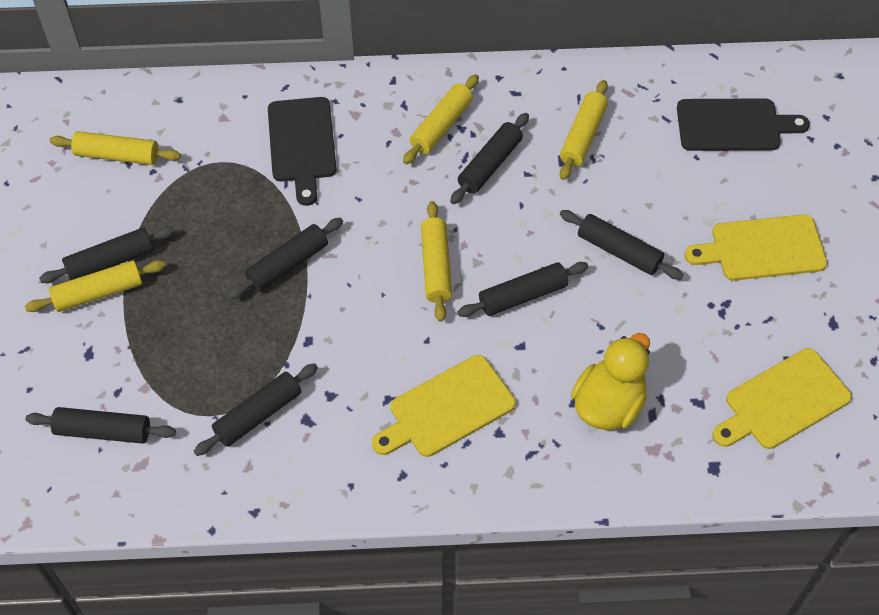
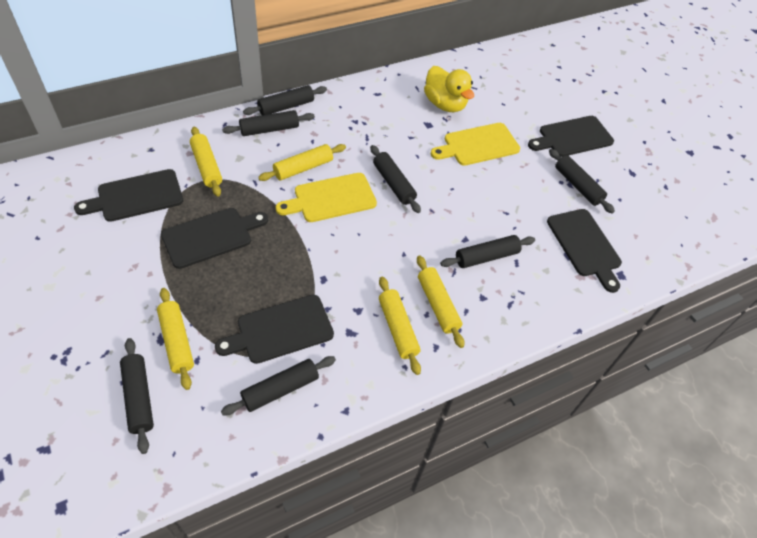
black cutting board: 2 -> 5
yellow cutting board: 3 -> 2

